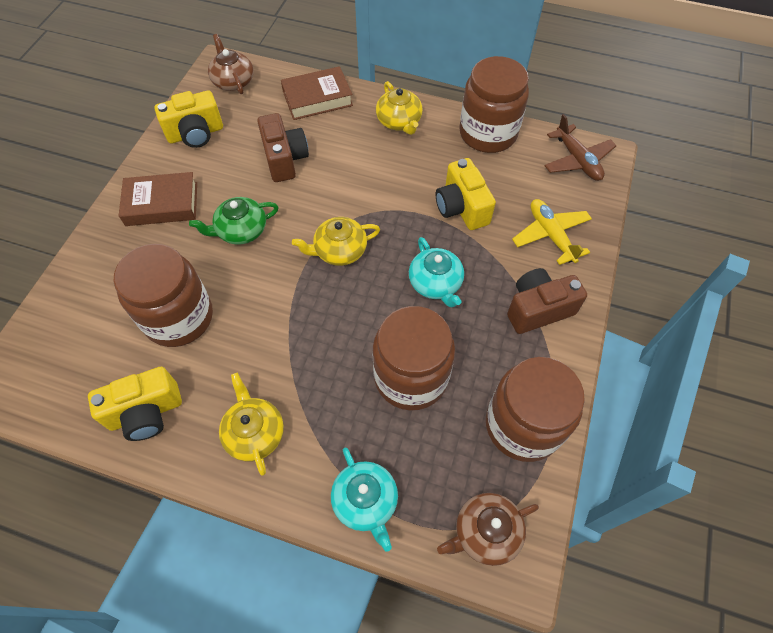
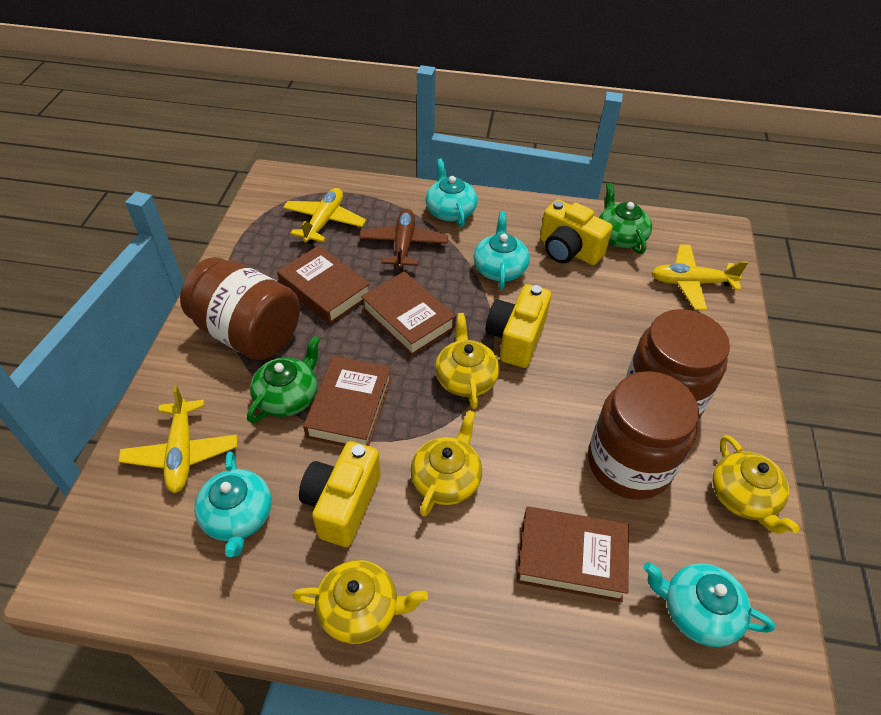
brown book: 2 -> 4
brown camera: 2 -> 0
brown jar: 4 -> 3
brown teapot: 2 -> 0
green teapot: 1 -> 2
turquoise teapot: 2 -> 4
yellow plane: 1 -> 3
yellow teapot: 3 -> 4

